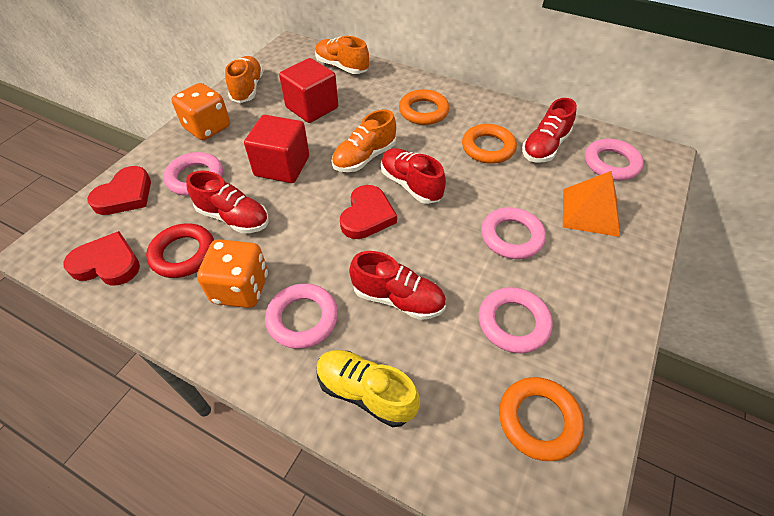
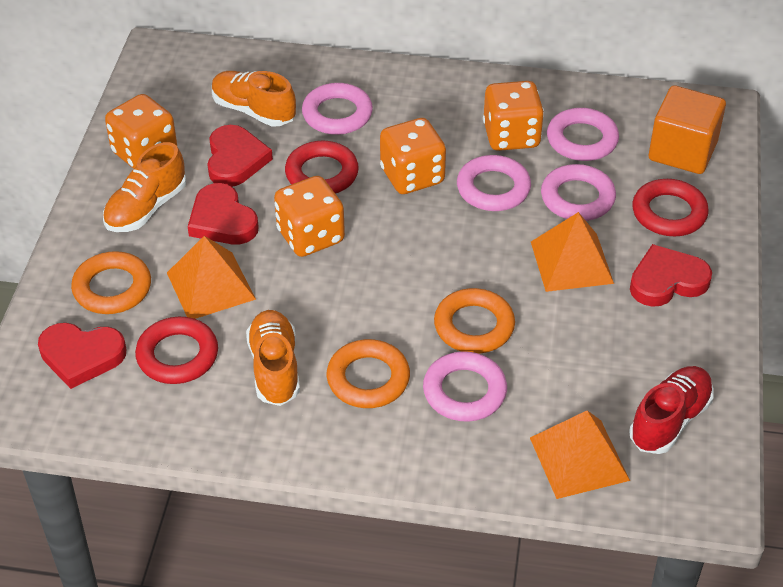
orange cube: 0 -> 1
orange dice: 2 -> 4
orange pyramid: 1 -> 3
red cube: 2 -> 0
red heart: 3 -> 4
red ring: 1 -> 3
red shoe: 4 -> 1
yellow shoe: 1 -> 0

